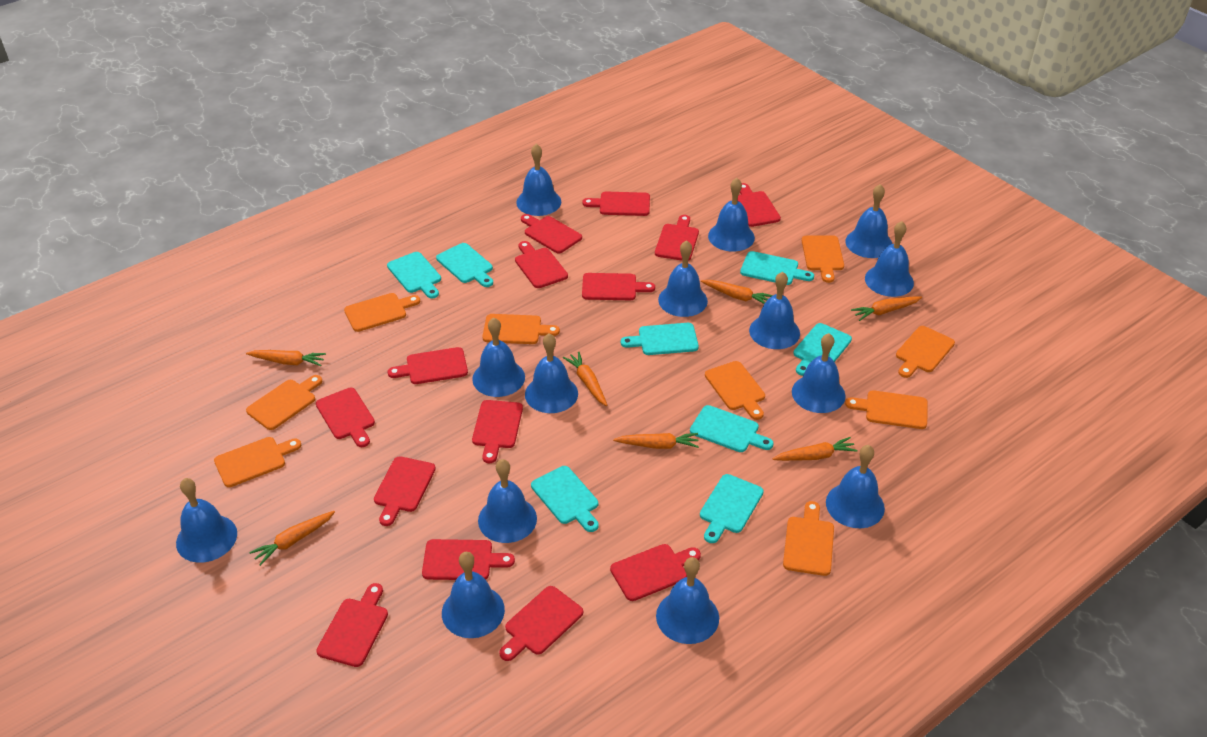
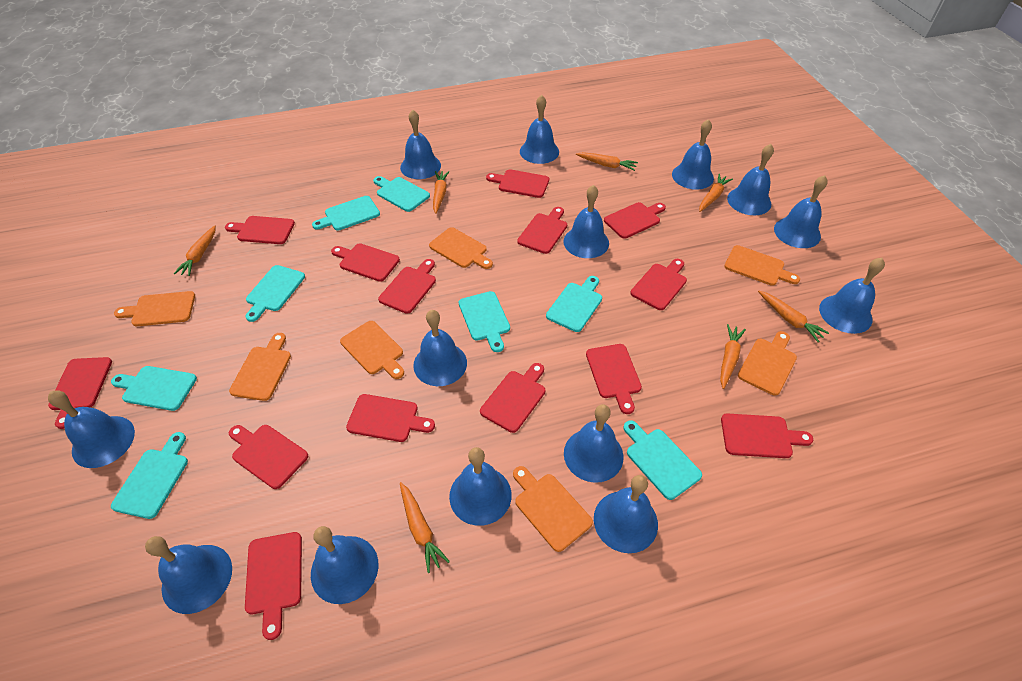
orange cutting board: 9 -> 7

